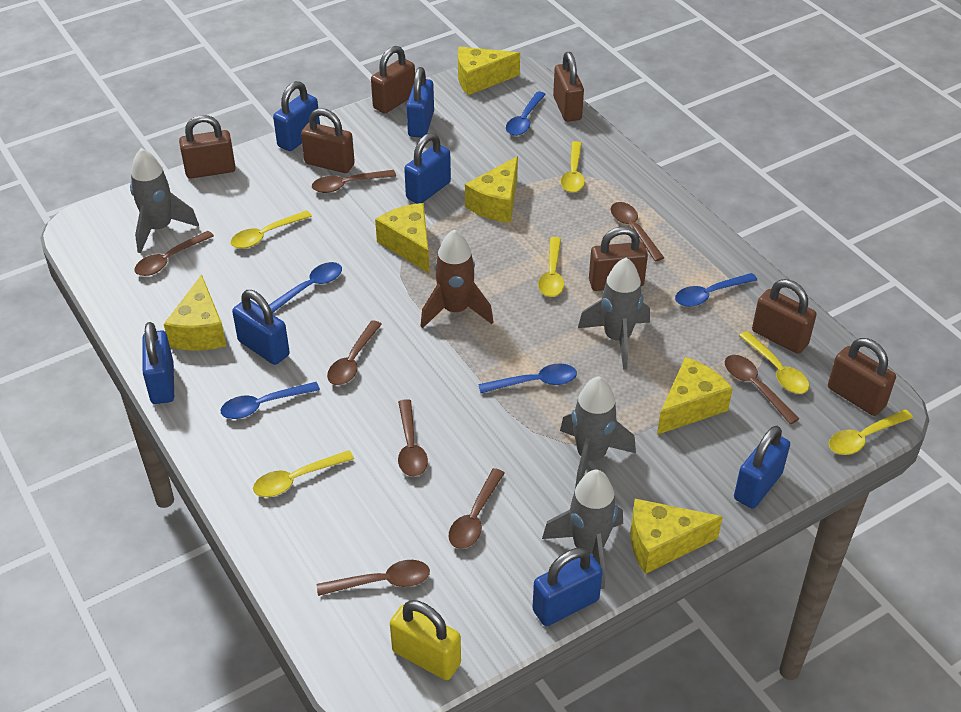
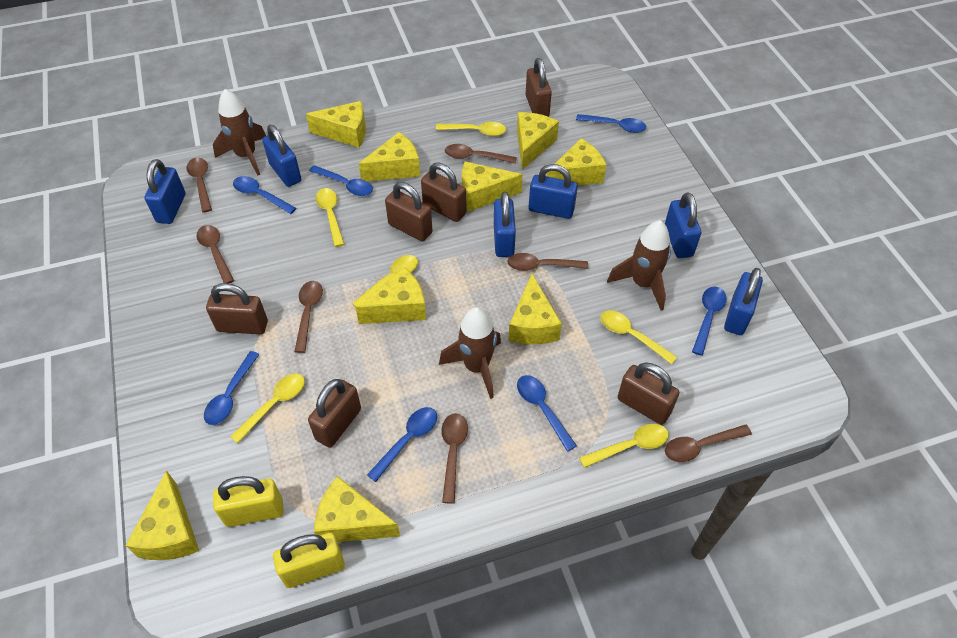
blue padlock: 7 -> 6
blue spoon: 5 -> 7
brown padlock: 7 -> 6
brown rocket: 1 -> 3
brown spoon: 8 -> 7
grey rocket: 4 -> 0
yellow cheese: 6 -> 9
yellow padlock: 1 -> 2

